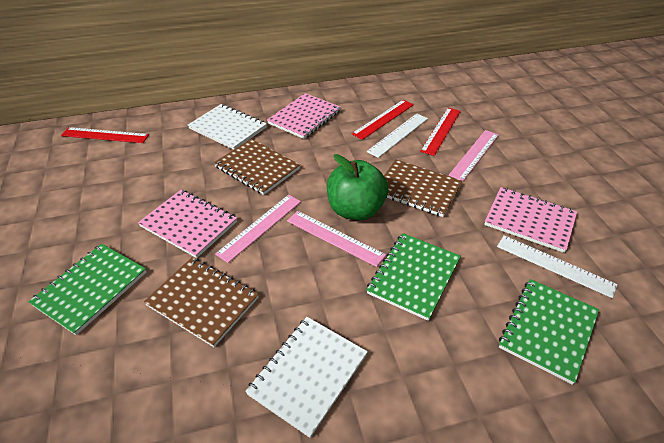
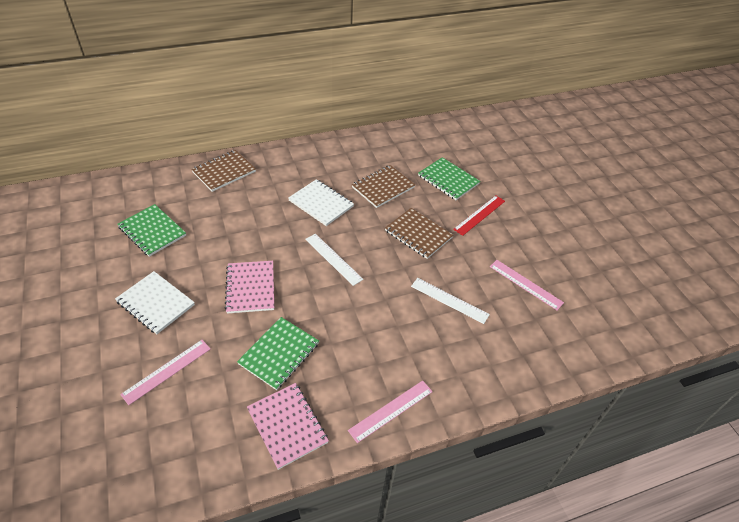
green apple: 1 -> 0
pink notebook: 3 -> 2
red ruler: 3 -> 1

